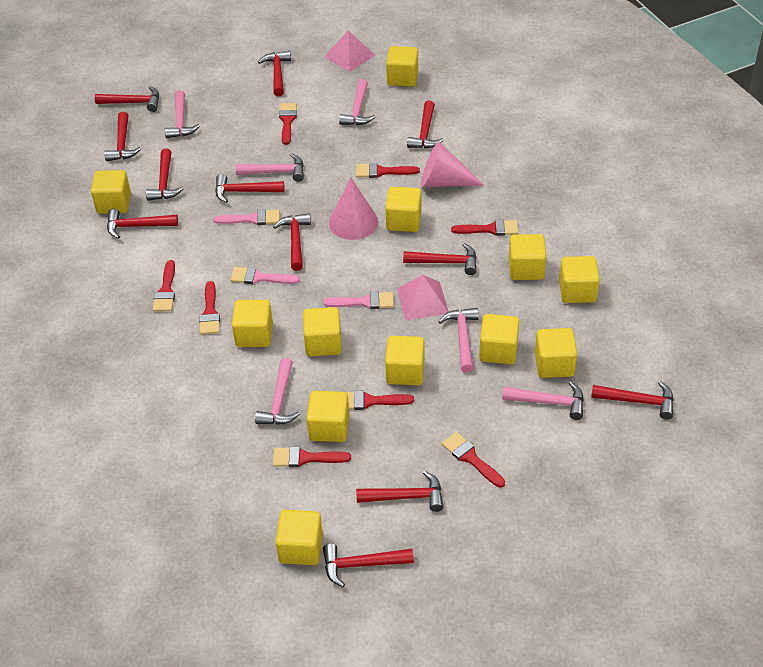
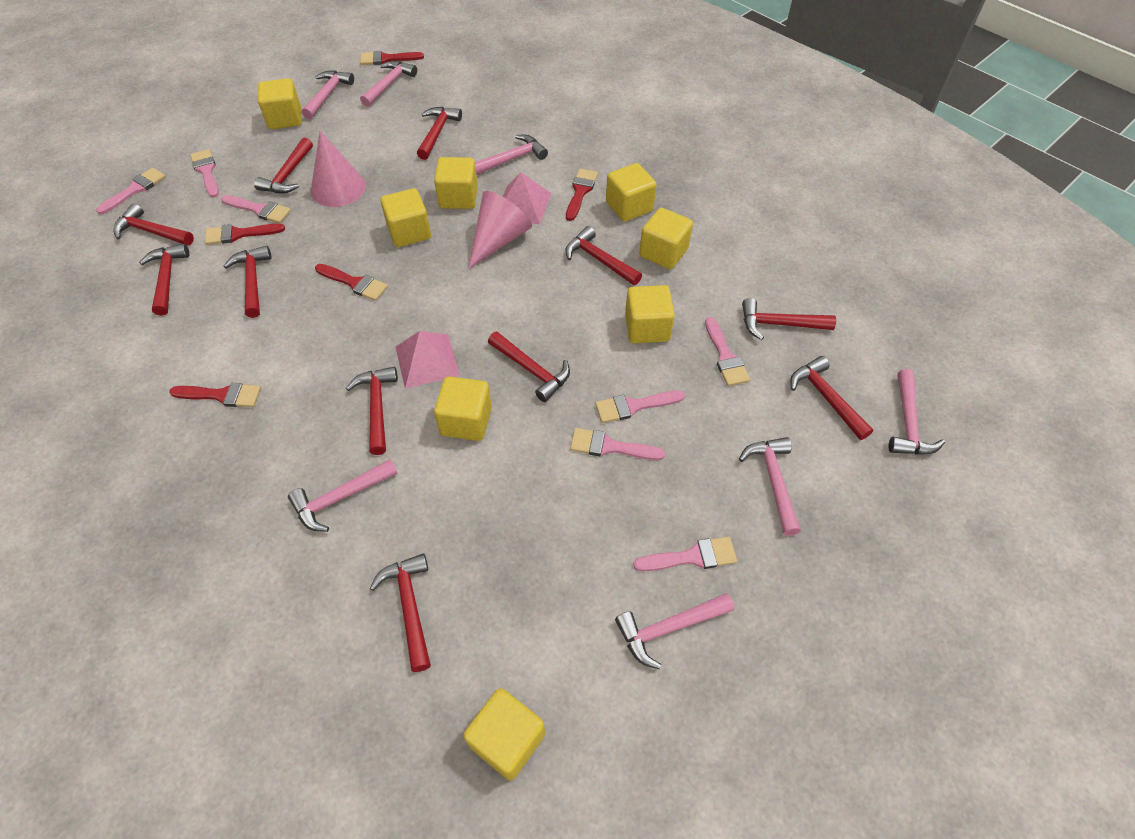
pink brush: 3 -> 7
pink hammer: 6 -> 7
red brush: 8 -> 5
red hammer: 12 -> 11
yellow cube: 12 -> 8

